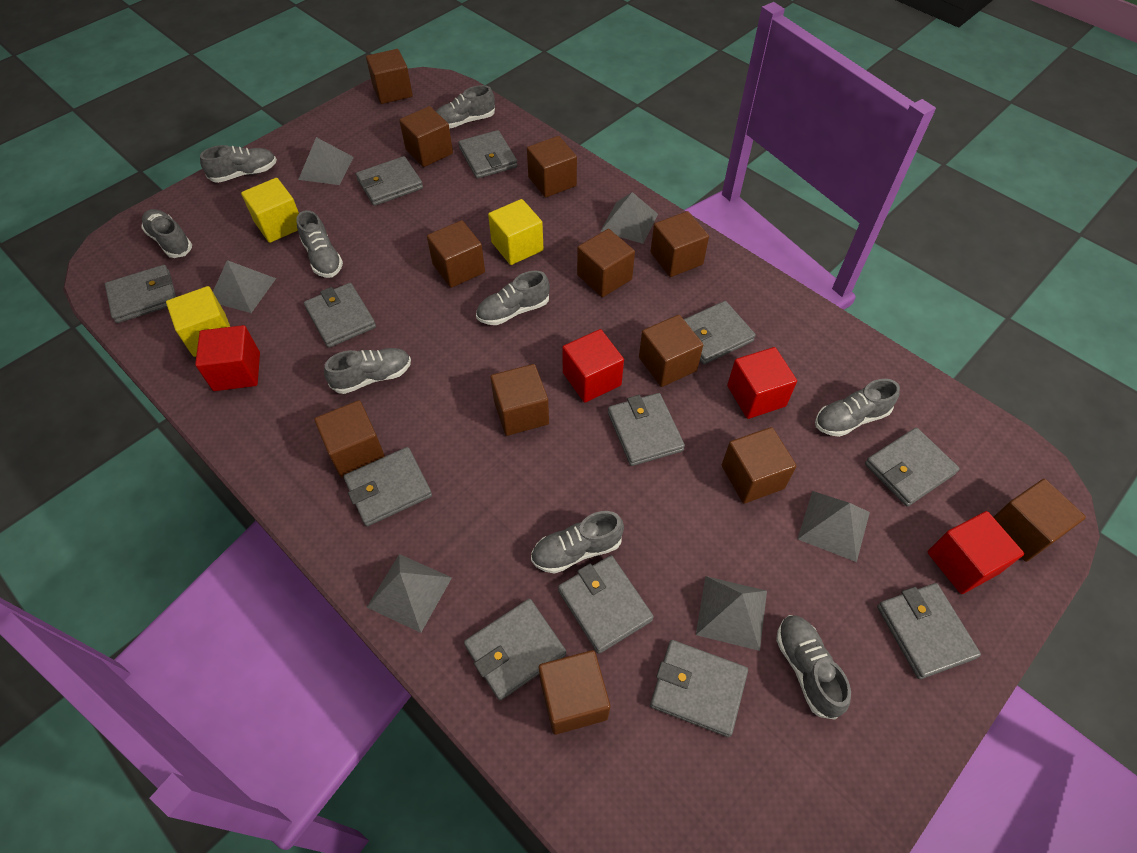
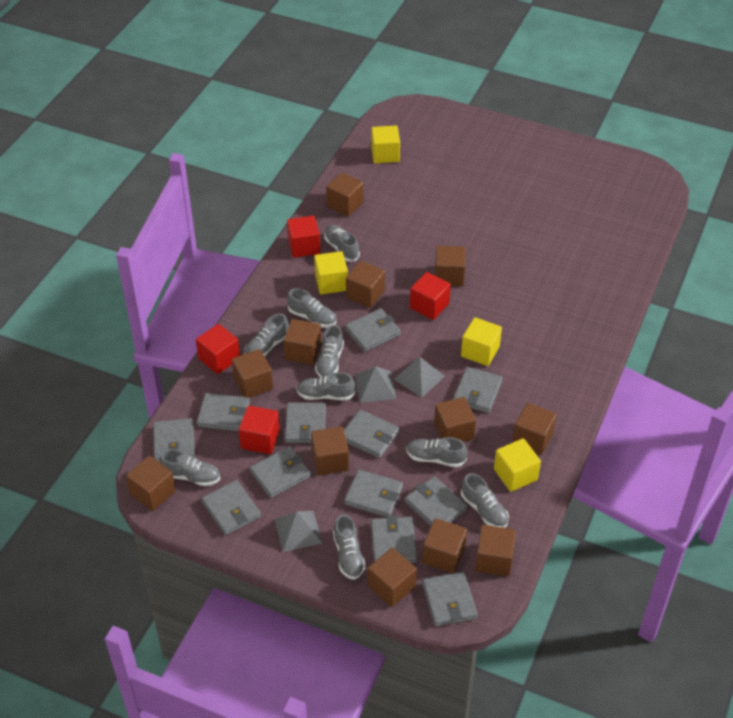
grey pyramid: 6 -> 3
yellow cube: 3 -> 4

